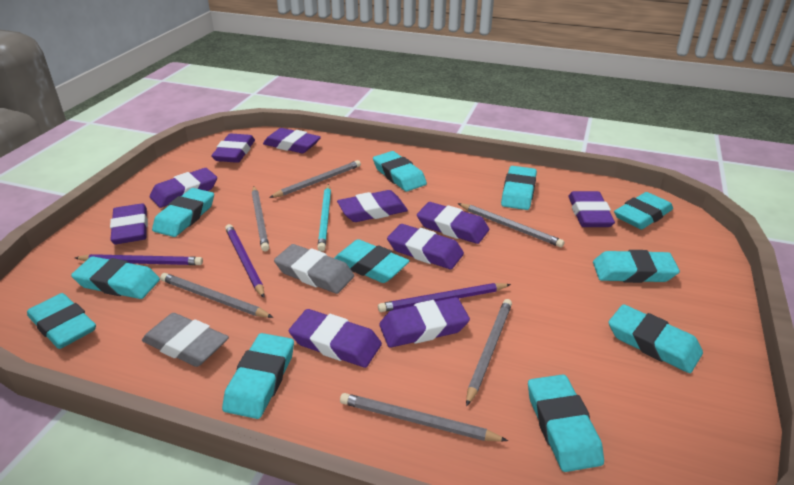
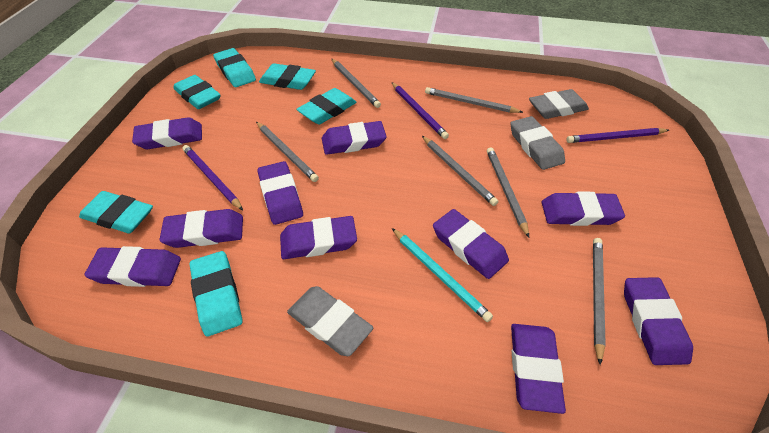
grey eraser: 2 -> 3
turquoise eraser: 11 -> 6

